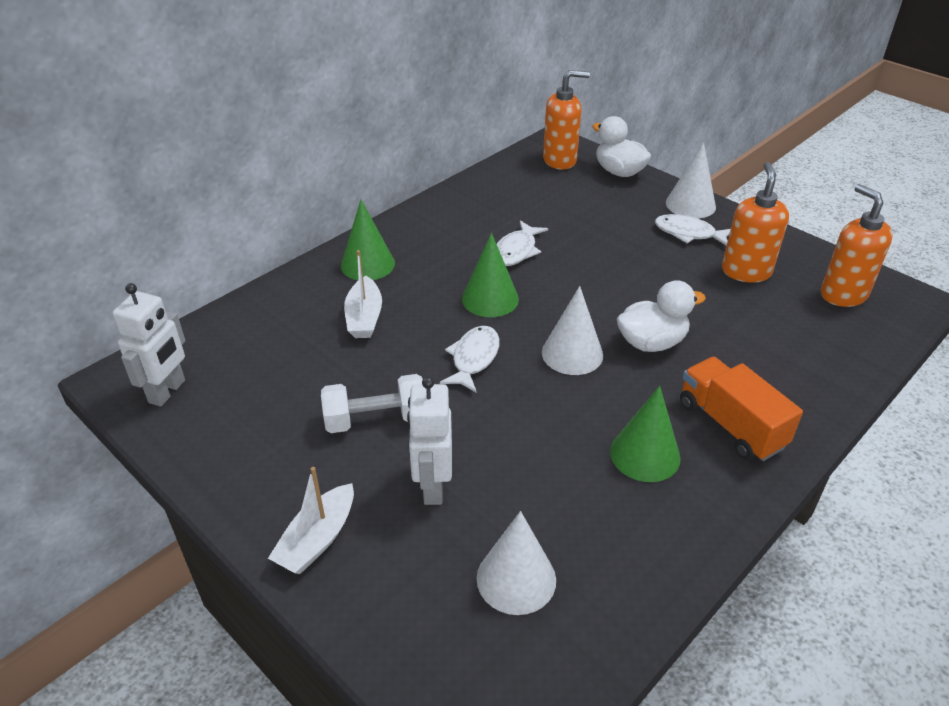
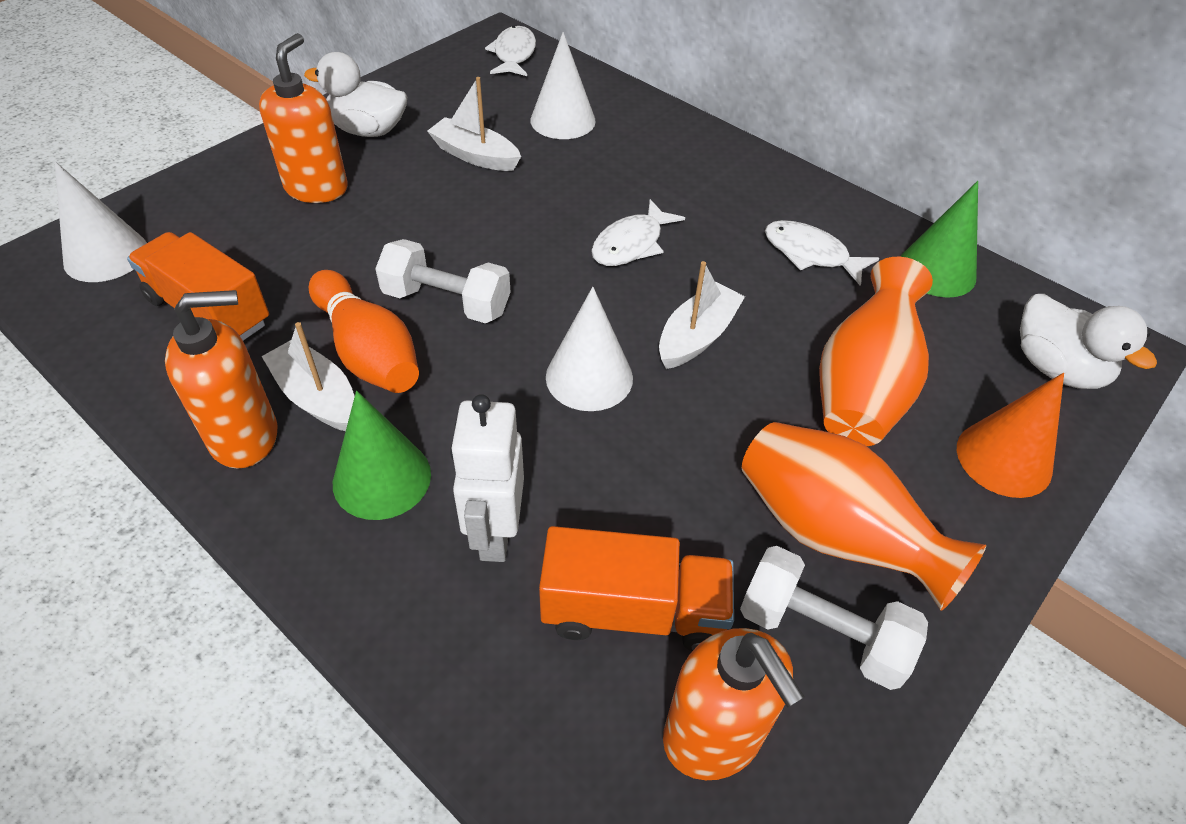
green cone: 3 -> 2
orange bowling pin: 0 -> 1
orange cone: 0 -> 1
orange truck: 1 -> 2
orange vase: 0 -> 2
white boat: 2 -> 3
white dumbbell: 1 -> 2
white robot: 2 -> 1

